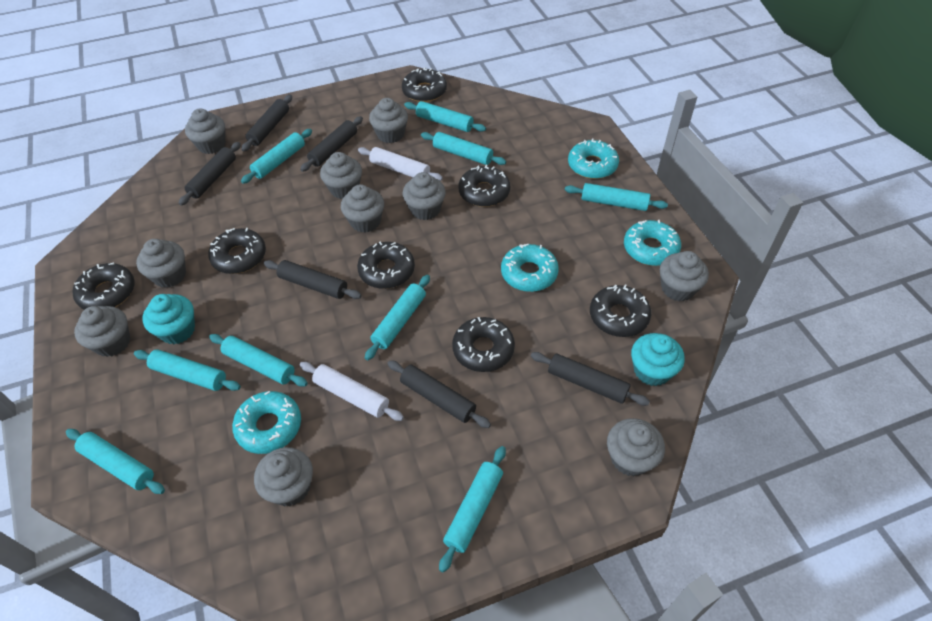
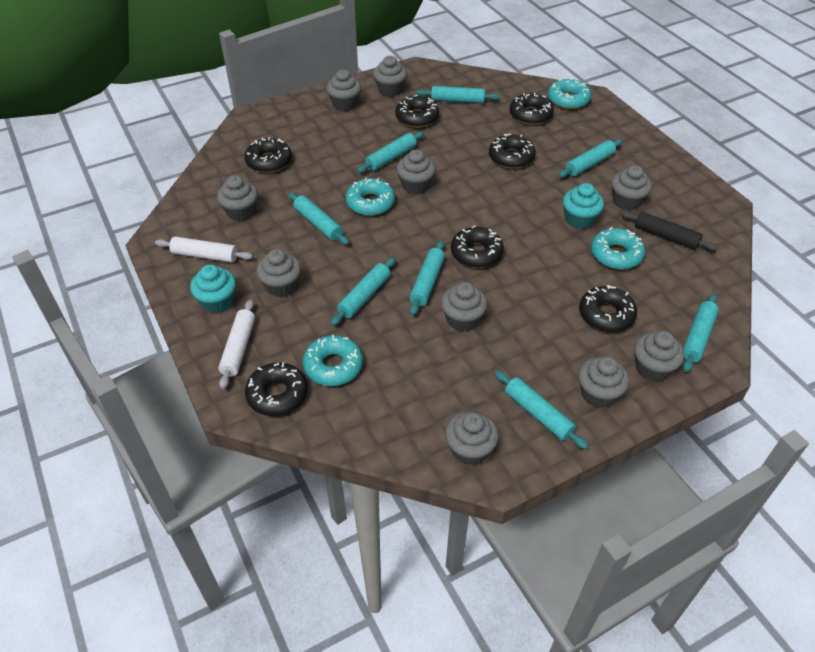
black rolling pin: 6 -> 1
turquoise rolling pin: 9 -> 8

